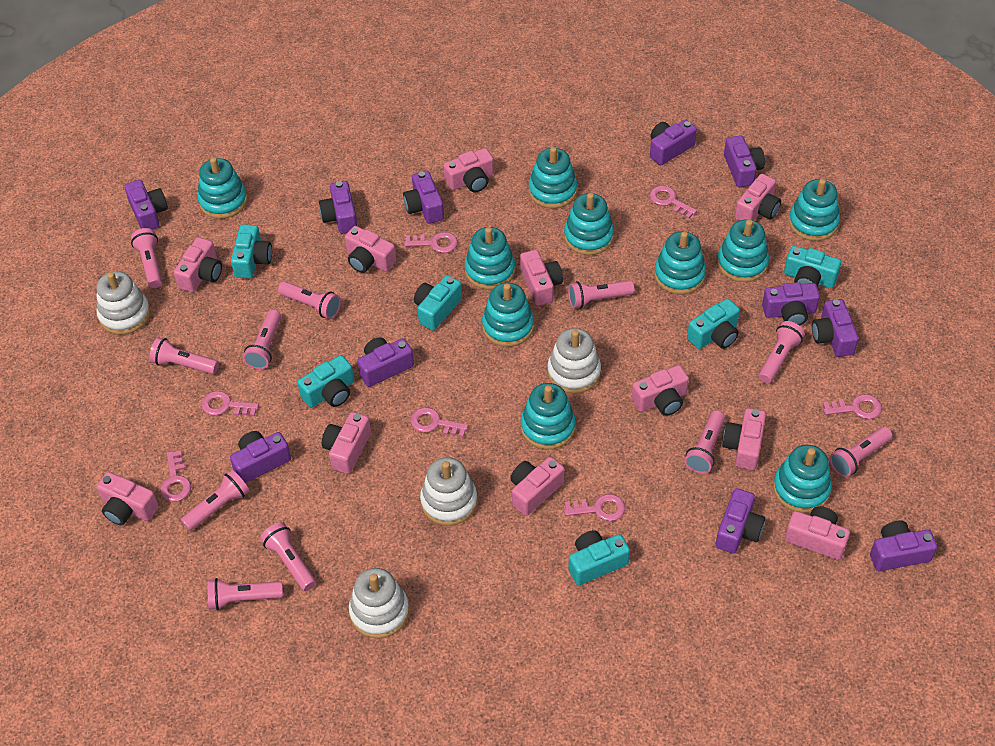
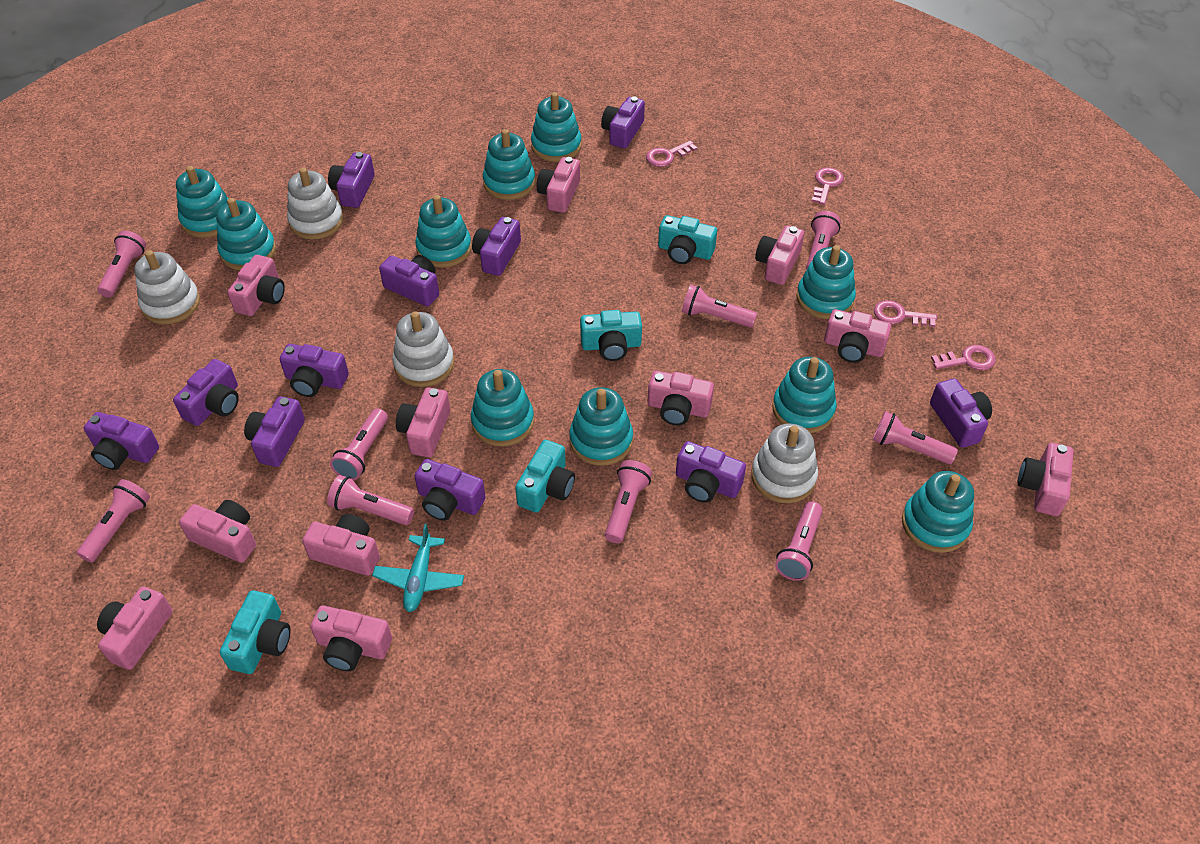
pink flashlight: 11 -> 9
pink key: 7 -> 4
turquoise camera: 6 -> 4
turquoise plane: 0 -> 1

